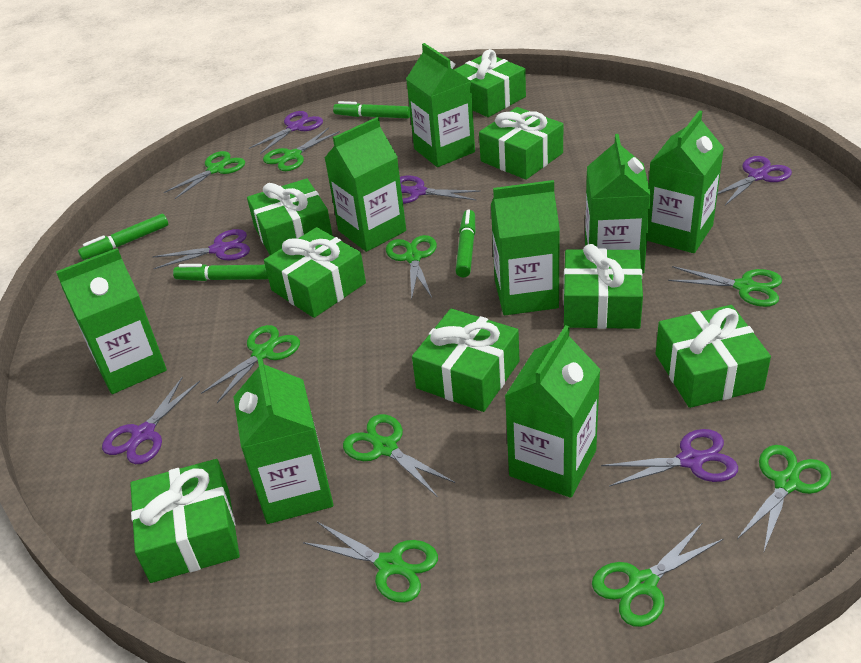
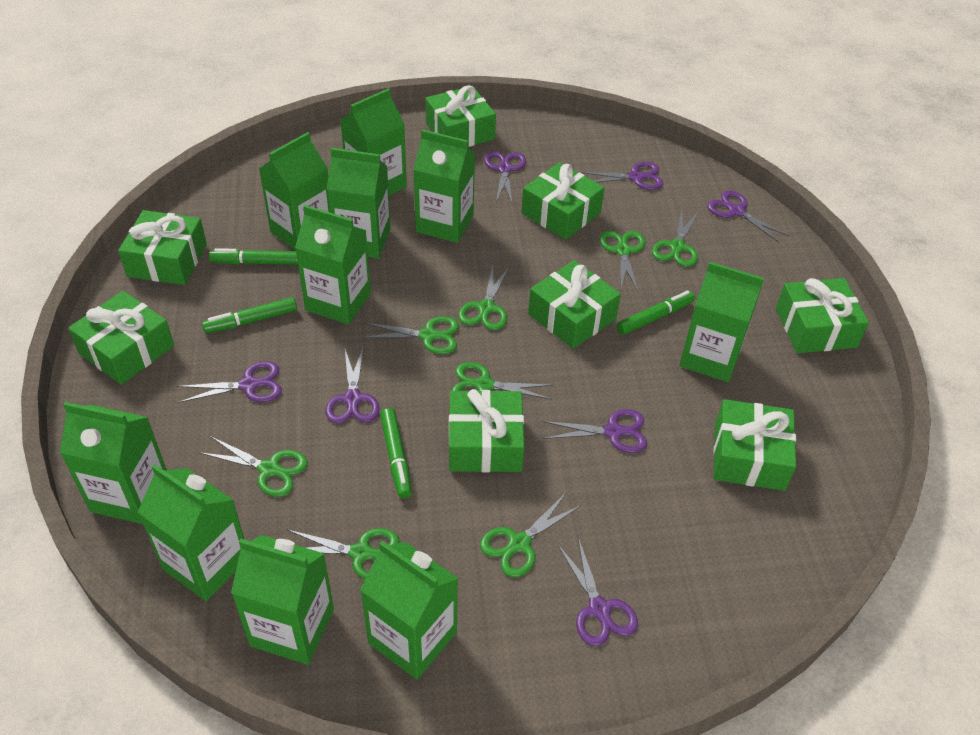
green carton: 8 -> 10
green scissors: 9 -> 8
purple scissors: 6 -> 7

